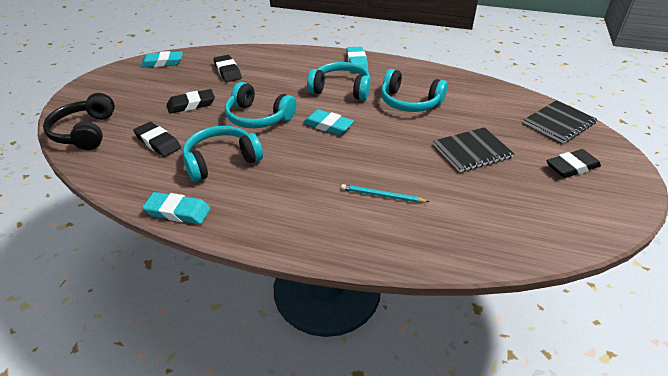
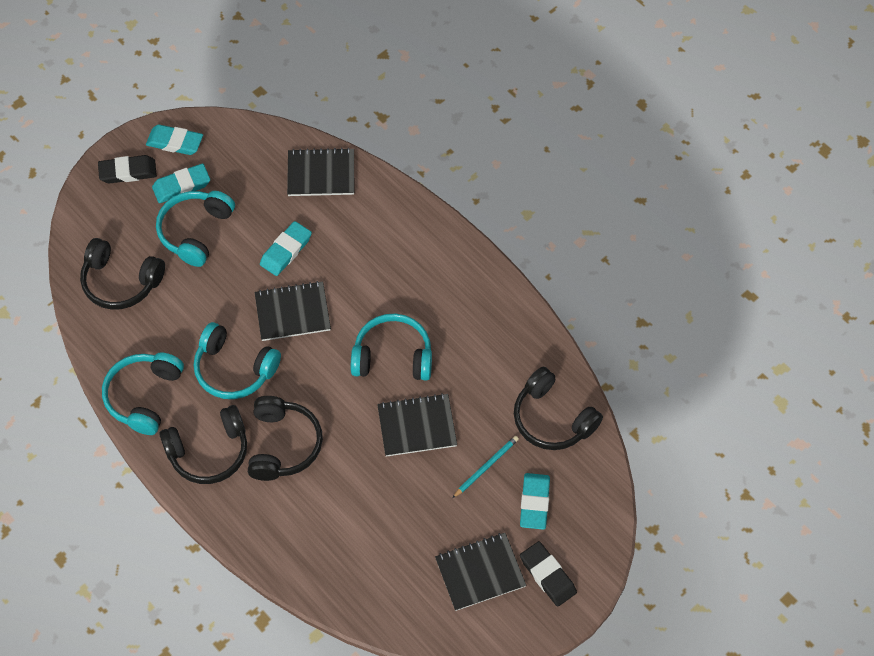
black eraser: 4 -> 2
black headphones: 1 -> 4
black notebook: 2 -> 4

